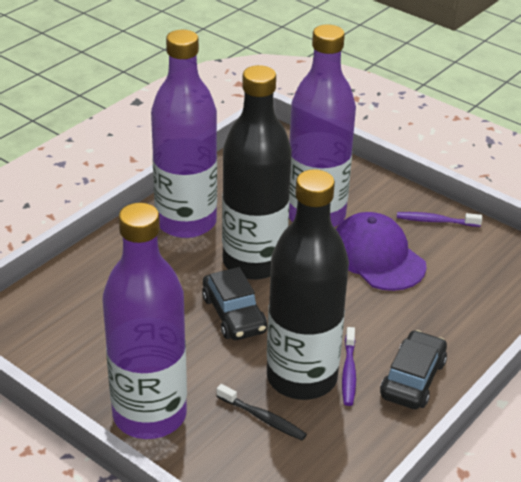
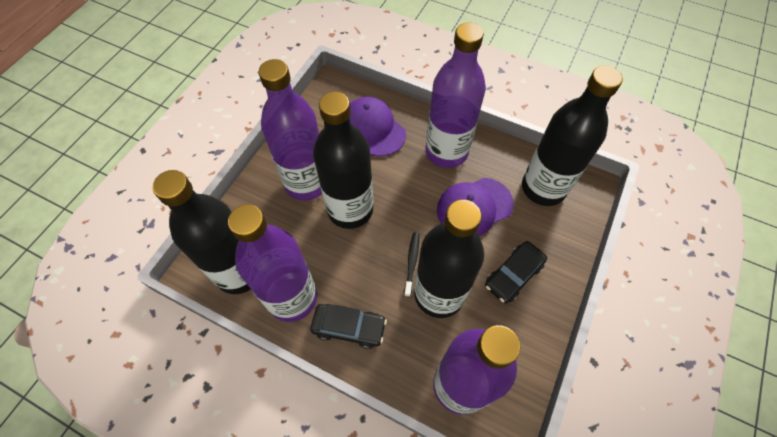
black bottle: 2 -> 4
purple bottle: 3 -> 4
purple cap: 1 -> 2
purple toothbrush: 2 -> 0

